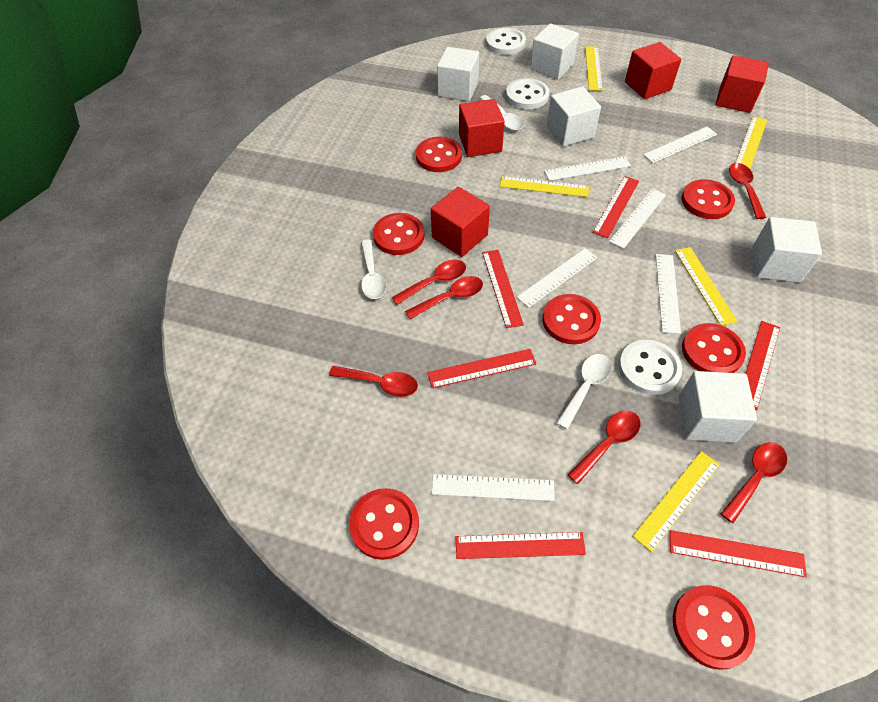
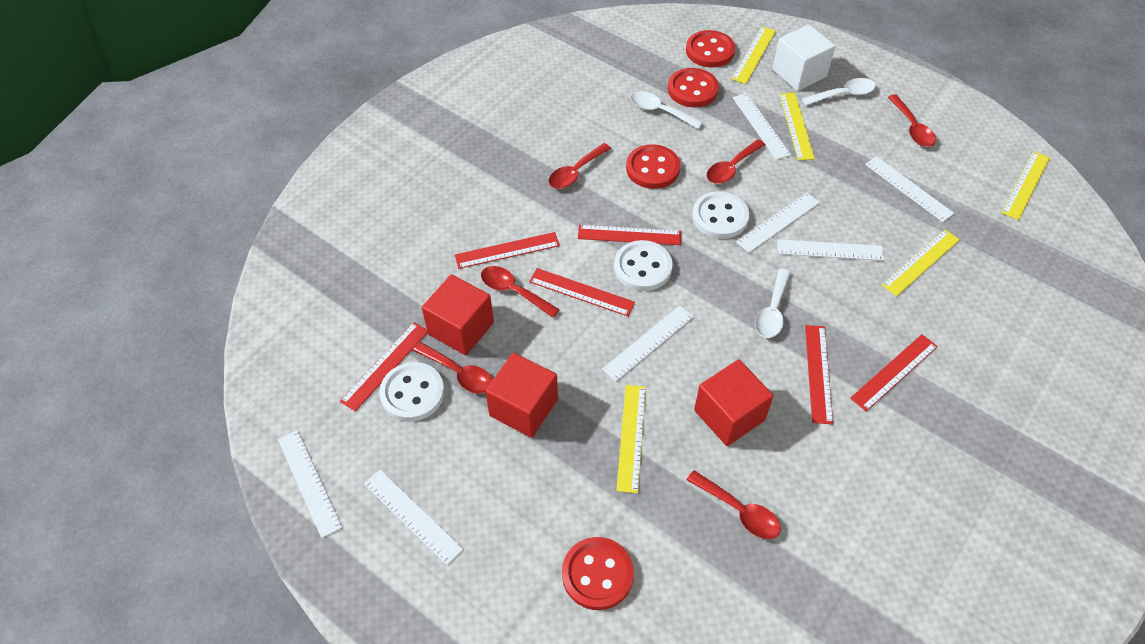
red button: 7 -> 4
red cube: 4 -> 3
white cube: 5 -> 1
white ruler: 6 -> 7

